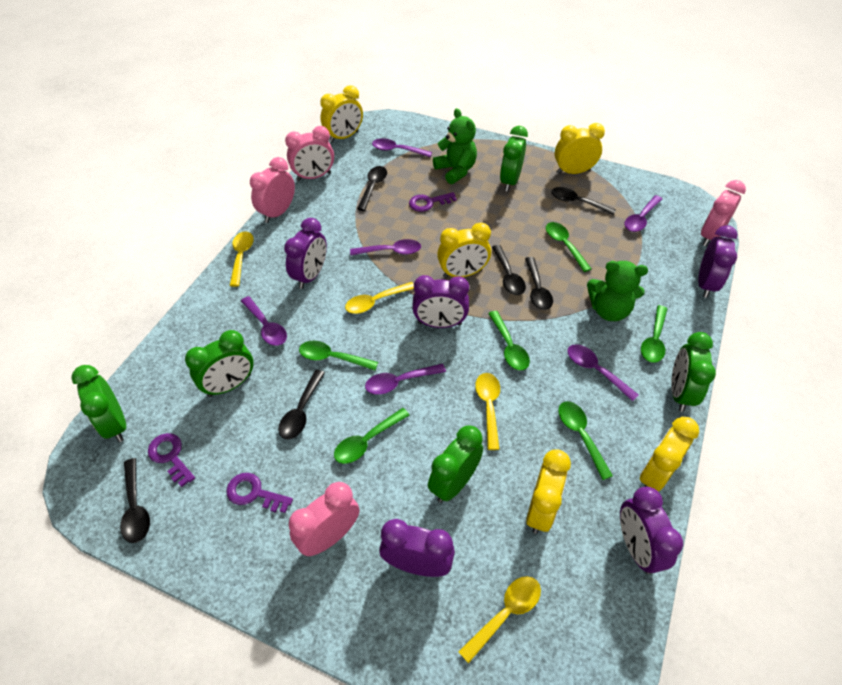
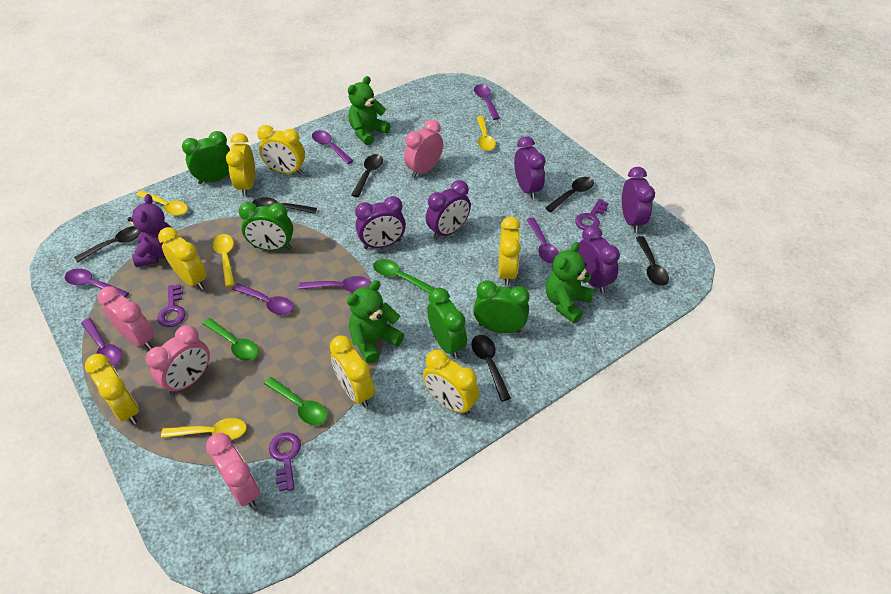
green clock: 5 -> 4
green spoon: 6 -> 3
green teddy bear: 2 -> 3
purple spoon: 6 -> 7
purple teddy bear: 0 -> 1
yellow clock: 5 -> 7

